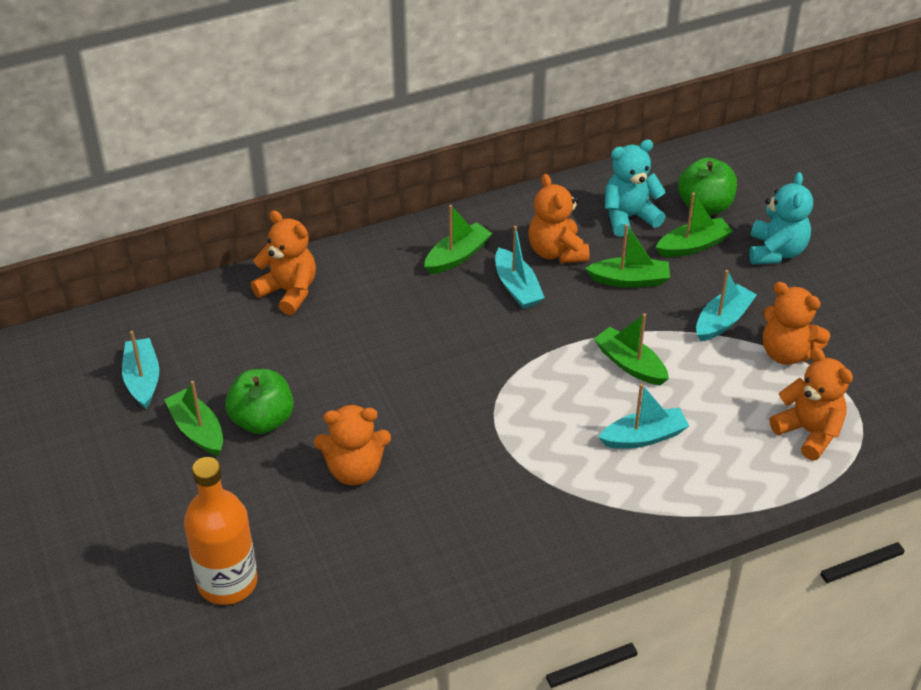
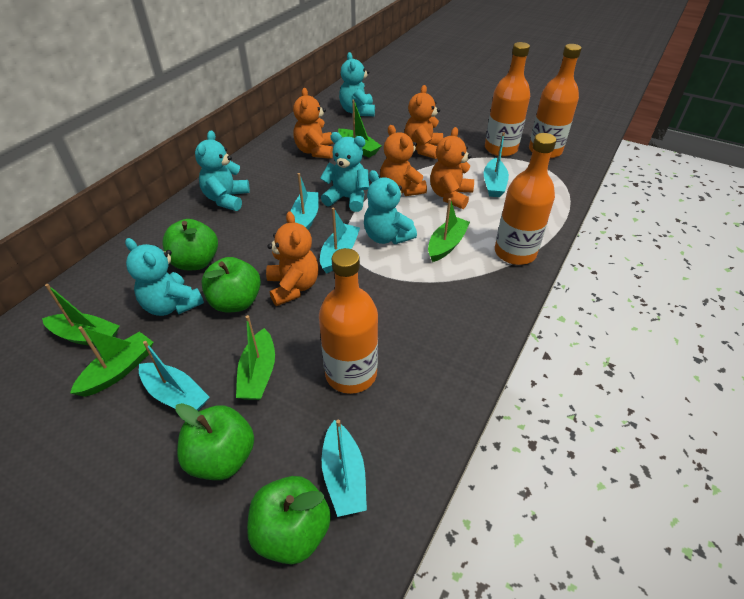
green apple: 2 -> 4
orange bottle: 1 -> 4
turquoise boat: 4 -> 5
turquoise teddy bear: 2 -> 5

